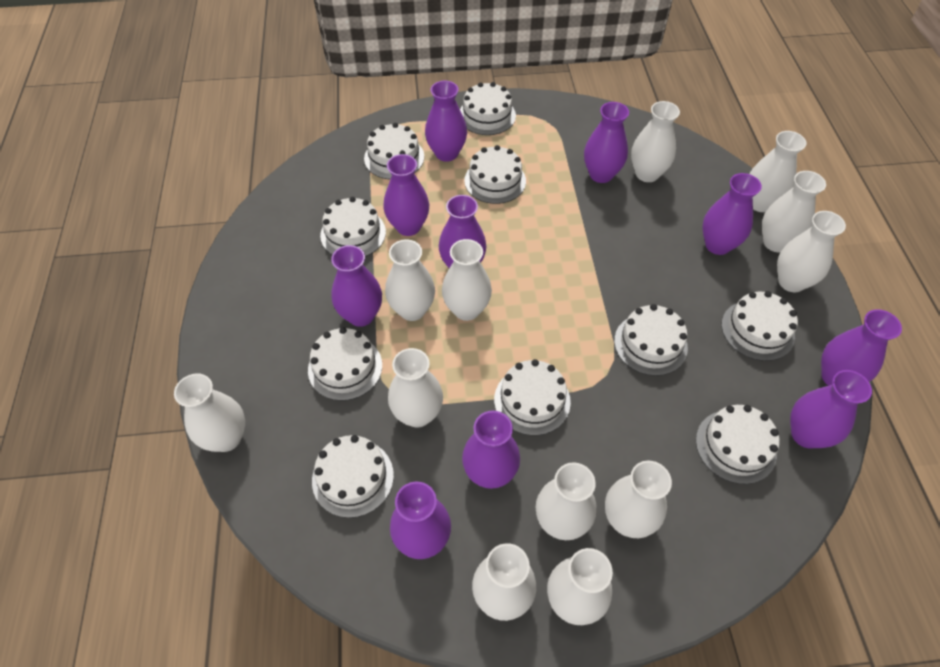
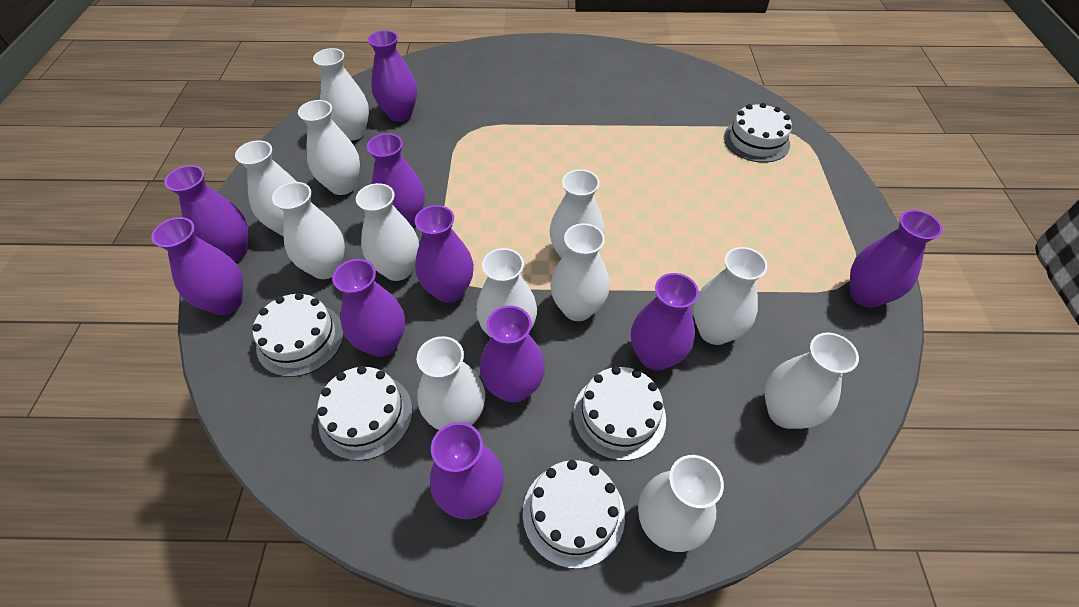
white cake: 10 -> 5

